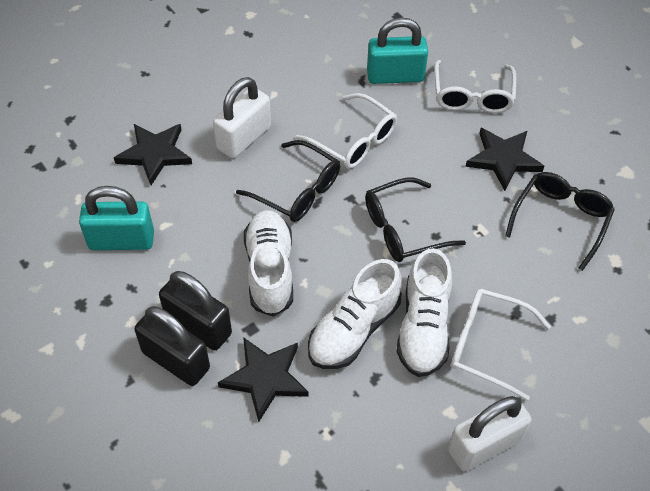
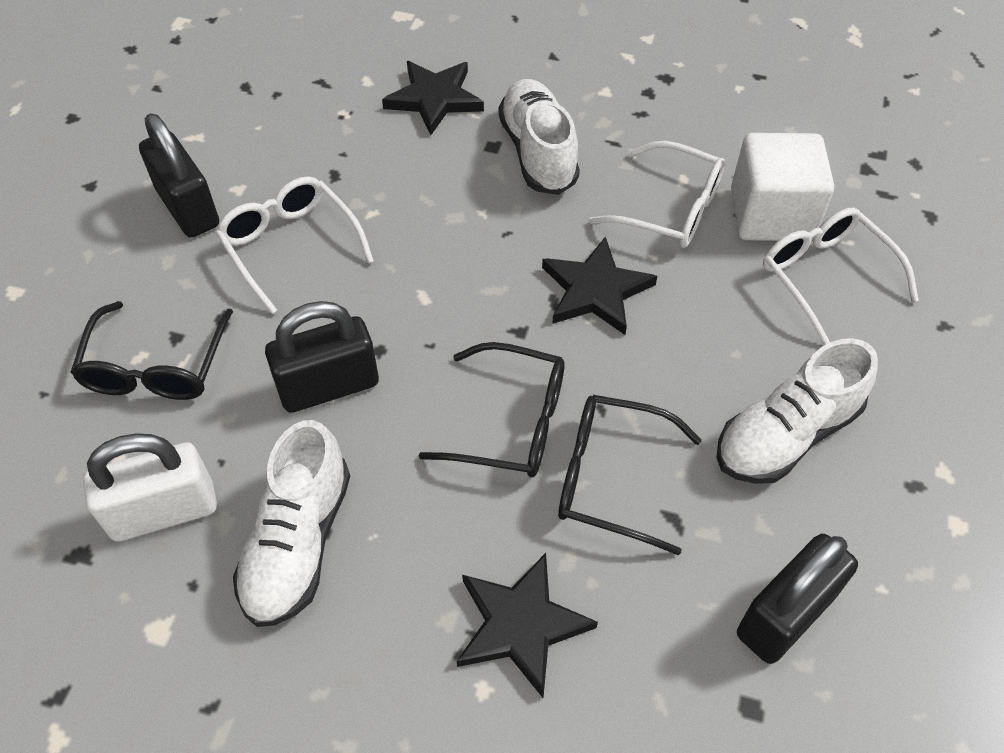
black padlock: 2 -> 3
turquoise padlock: 2 -> 0
white cube: 0 -> 1
white padlock: 2 -> 1

